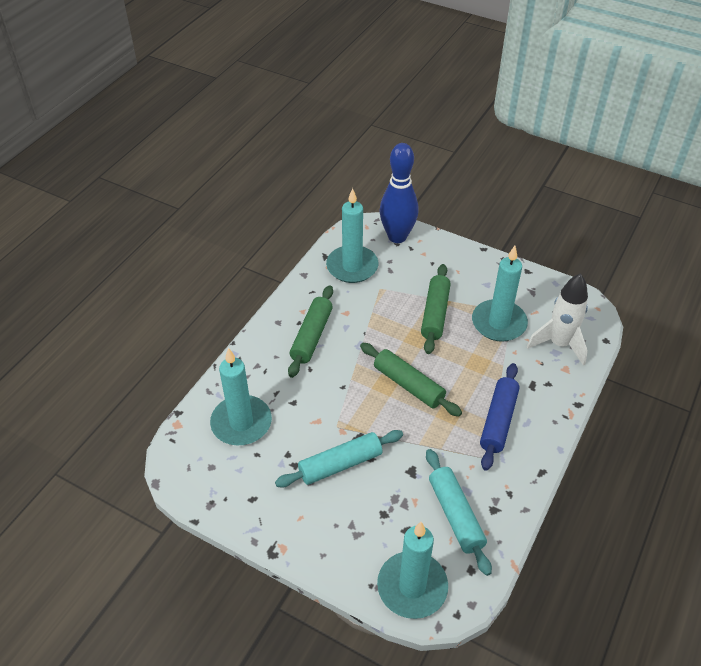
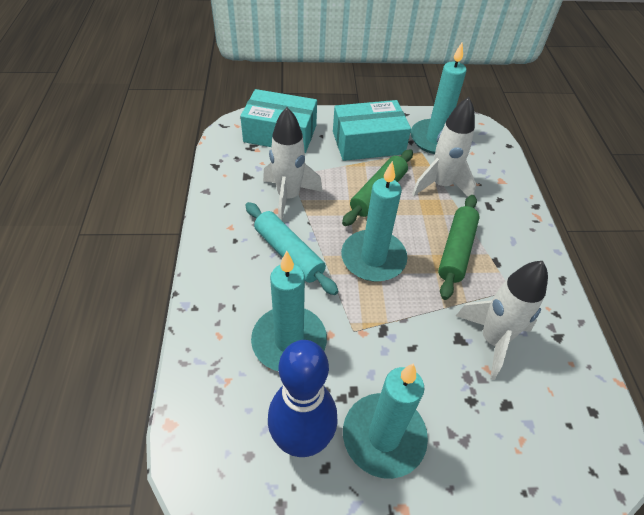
blue rolling pin: 1 -> 0
green rolling pin: 3 -> 2
turquoise box: 0 -> 2
turquoise rolling pin: 2 -> 1
white rocket: 1 -> 3

